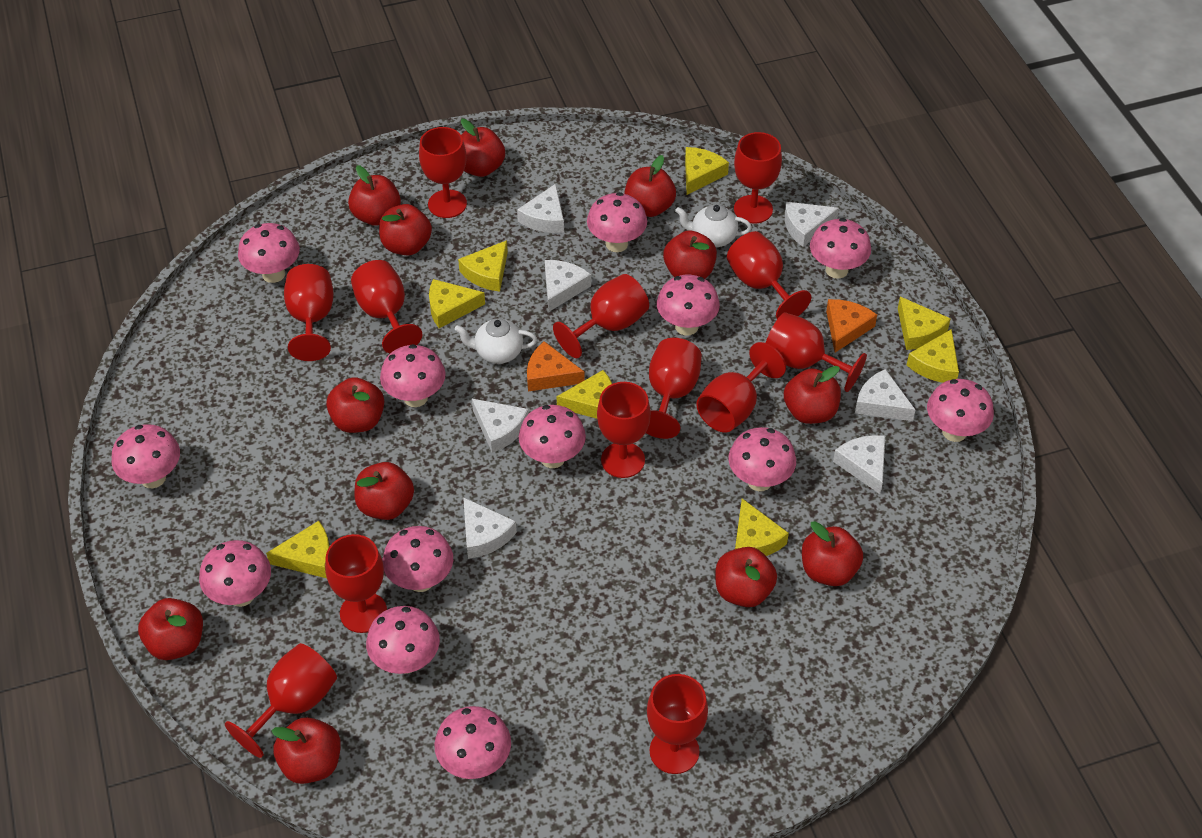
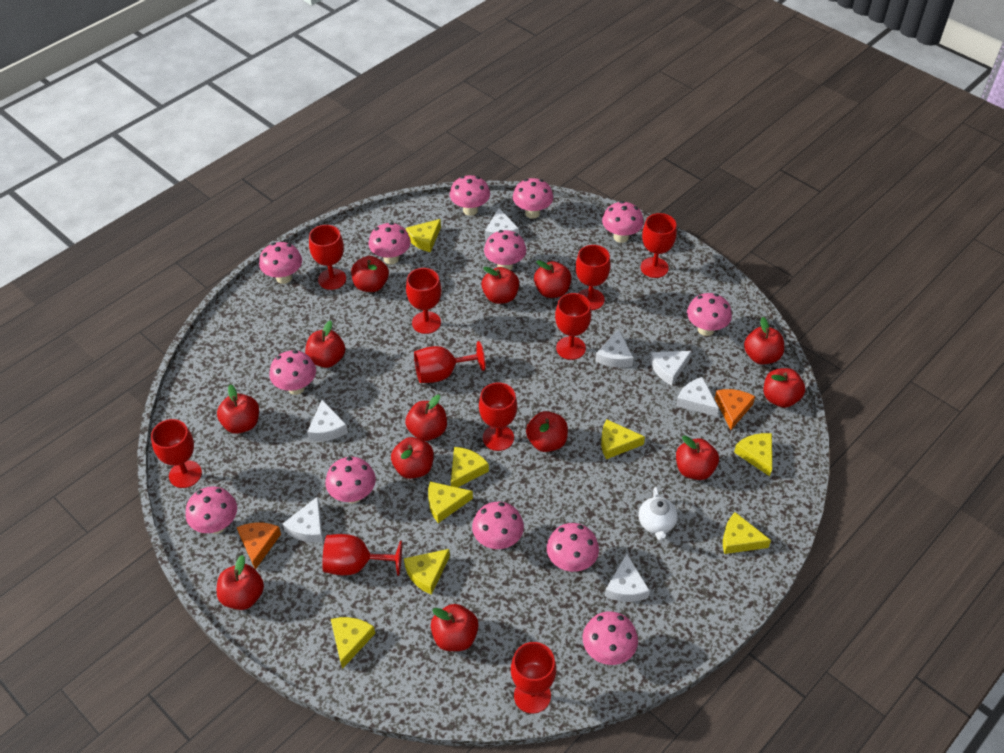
red apple: 12 -> 13
red goblet: 13 -> 10
white teapot: 2 -> 1

